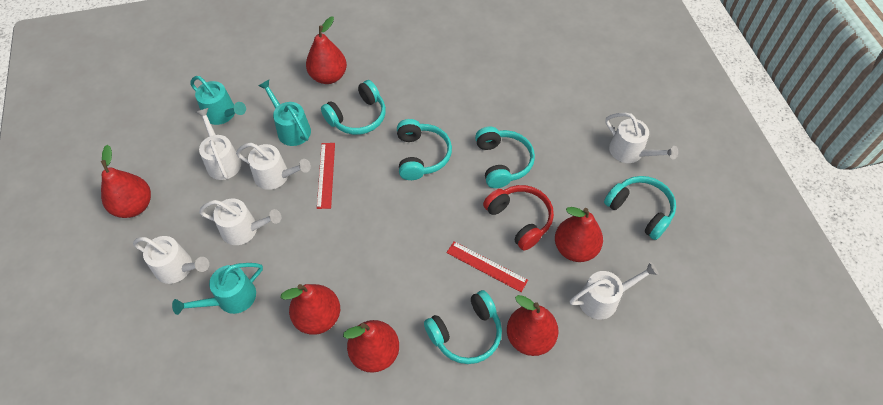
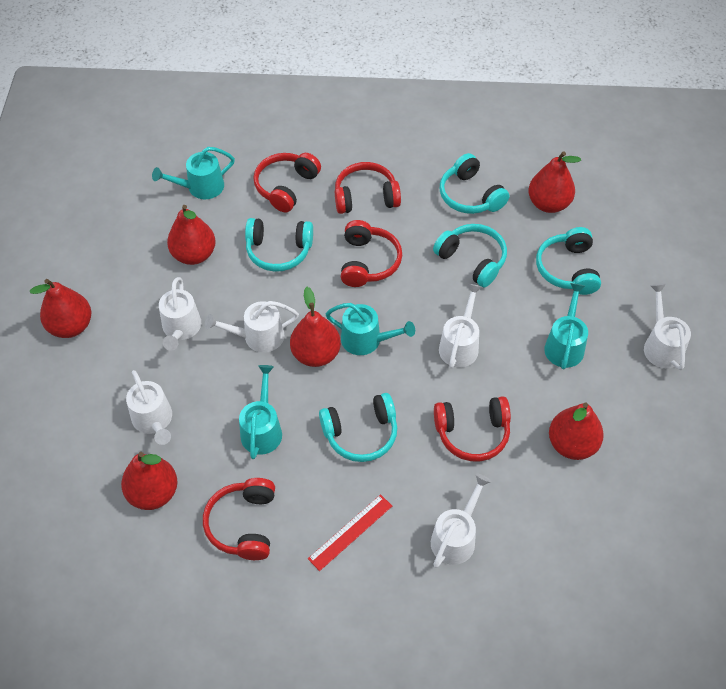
red headphones: 1 -> 5
red ruler: 2 -> 1
turquoise watering can: 3 -> 4

